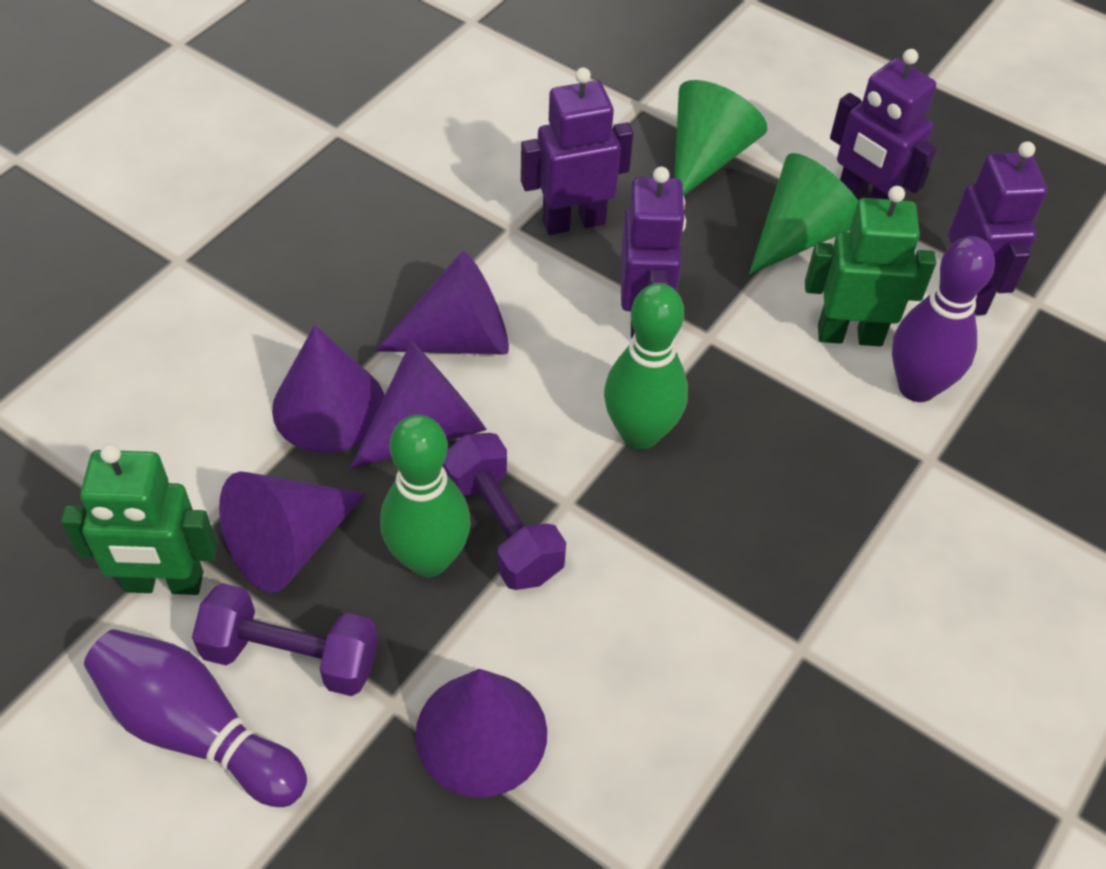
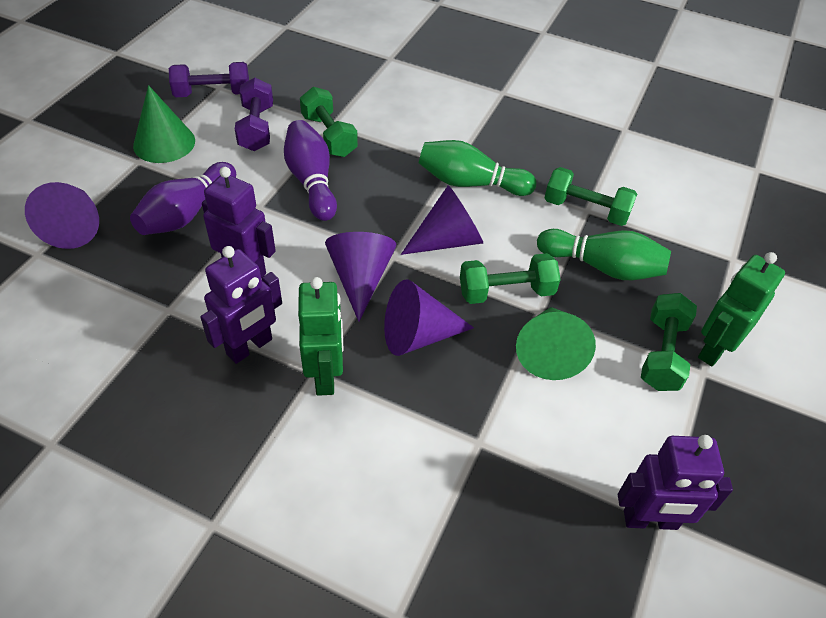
green dumbbell: 0 -> 4
purple cone: 5 -> 4
purple robot: 4 -> 3

